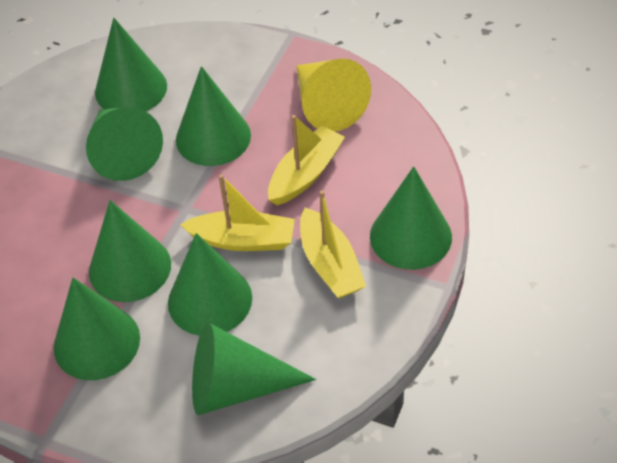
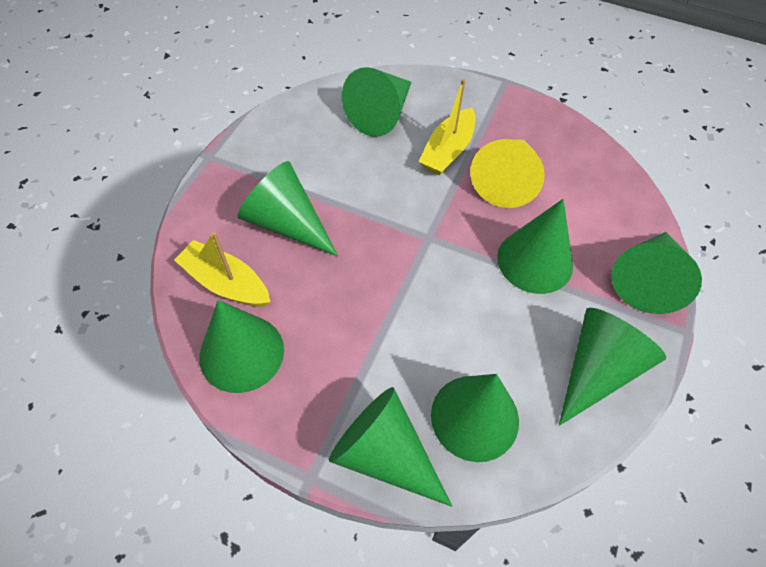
yellow boat: 3 -> 2

